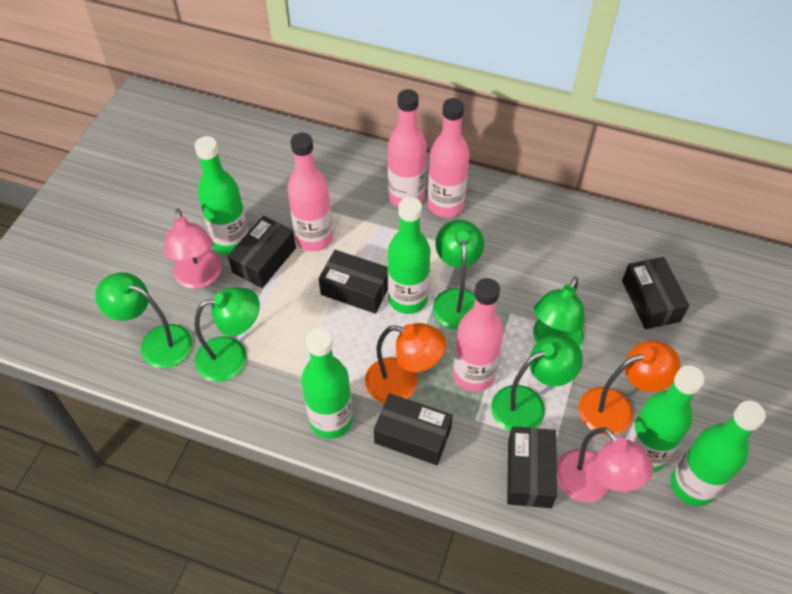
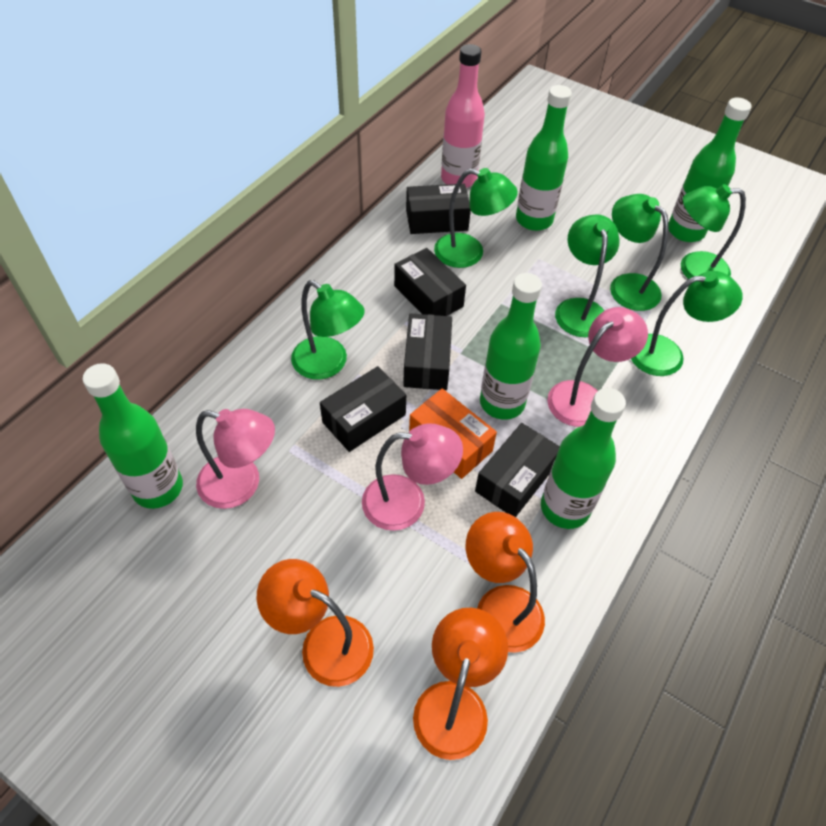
green lamp: 5 -> 6
orange box: 0 -> 1
orange lamp: 2 -> 3
pink bottle: 4 -> 1
pink lamp: 2 -> 3

